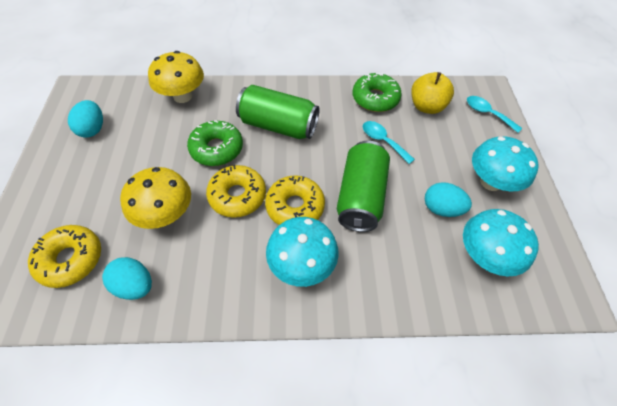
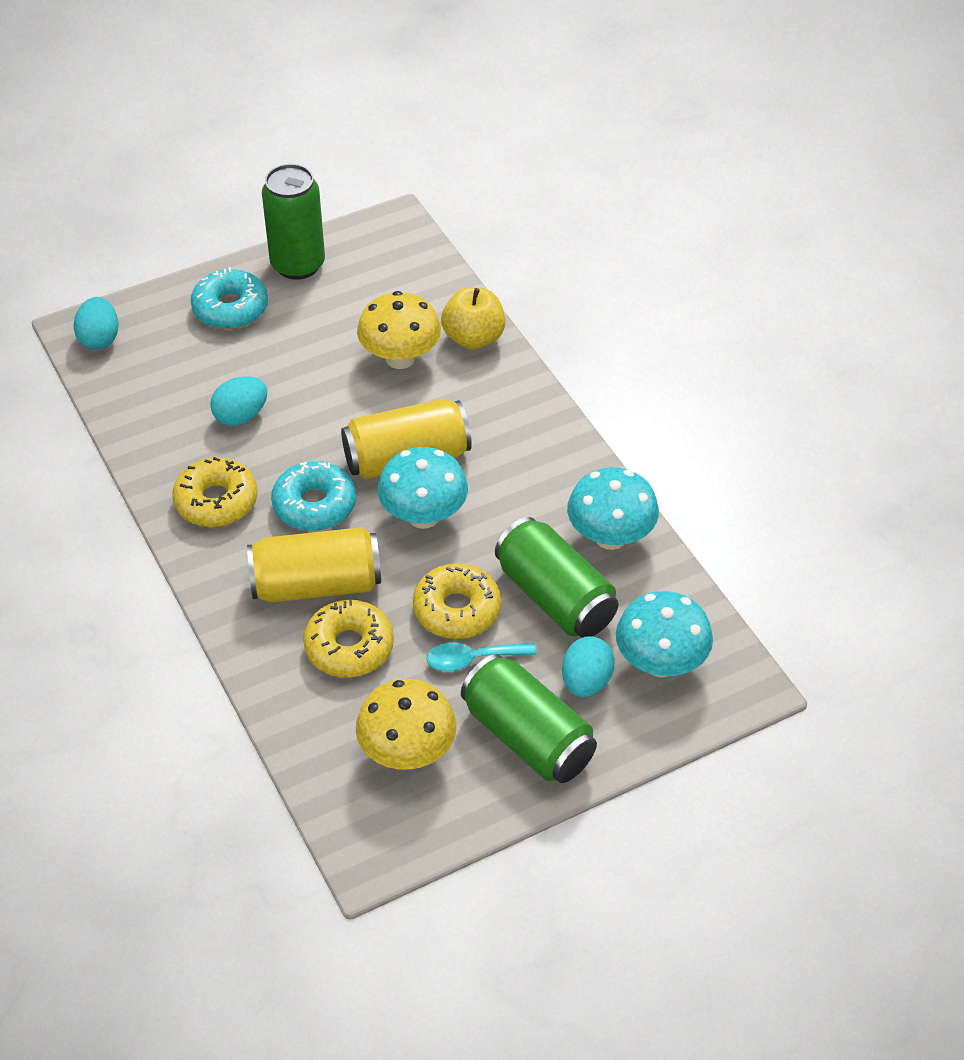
green can: 2 -> 3
green donut: 2 -> 0
turquoise donut: 0 -> 2
turquoise spoon: 2 -> 1
yellow can: 0 -> 2

